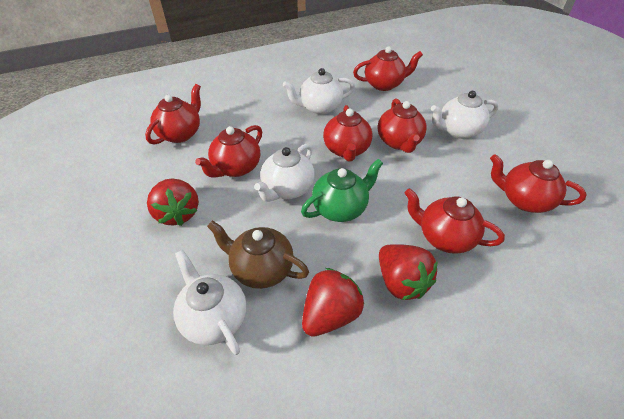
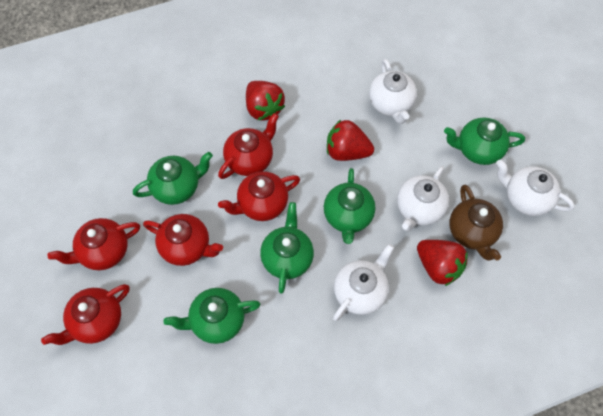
green teapot: 1 -> 5
red teapot: 7 -> 5

